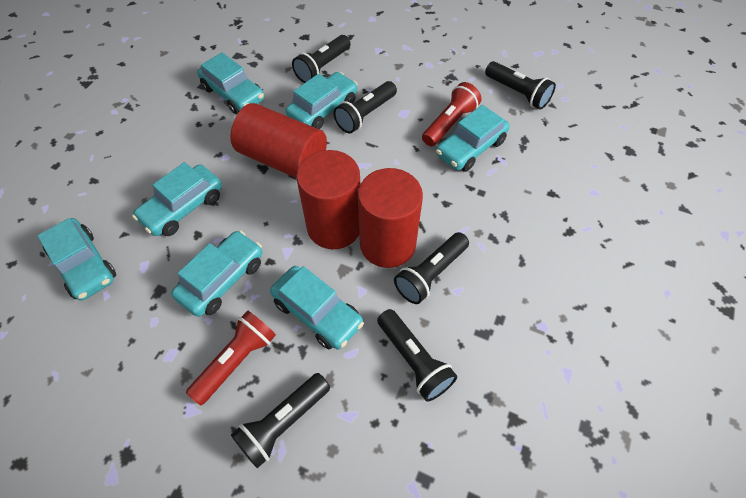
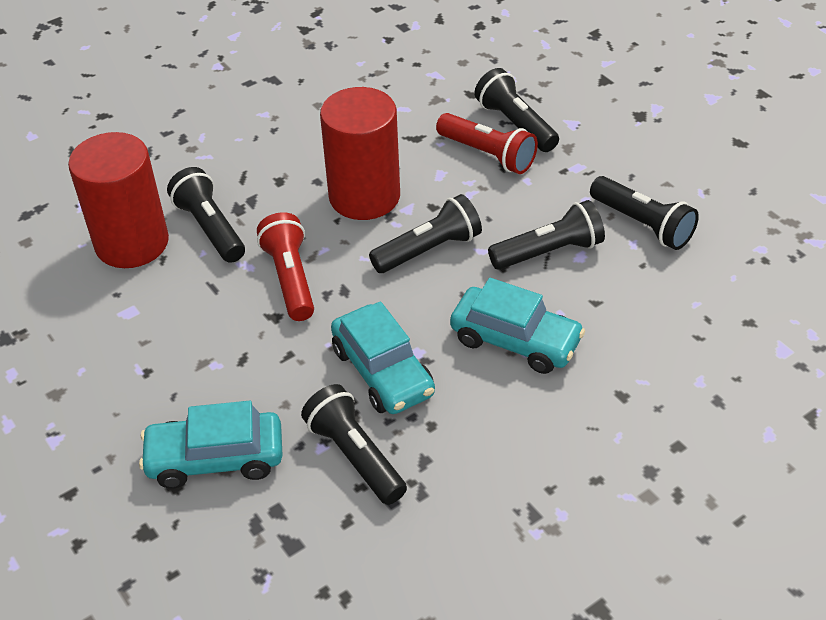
red cylinder: 3 -> 2
turquoise car: 7 -> 3

